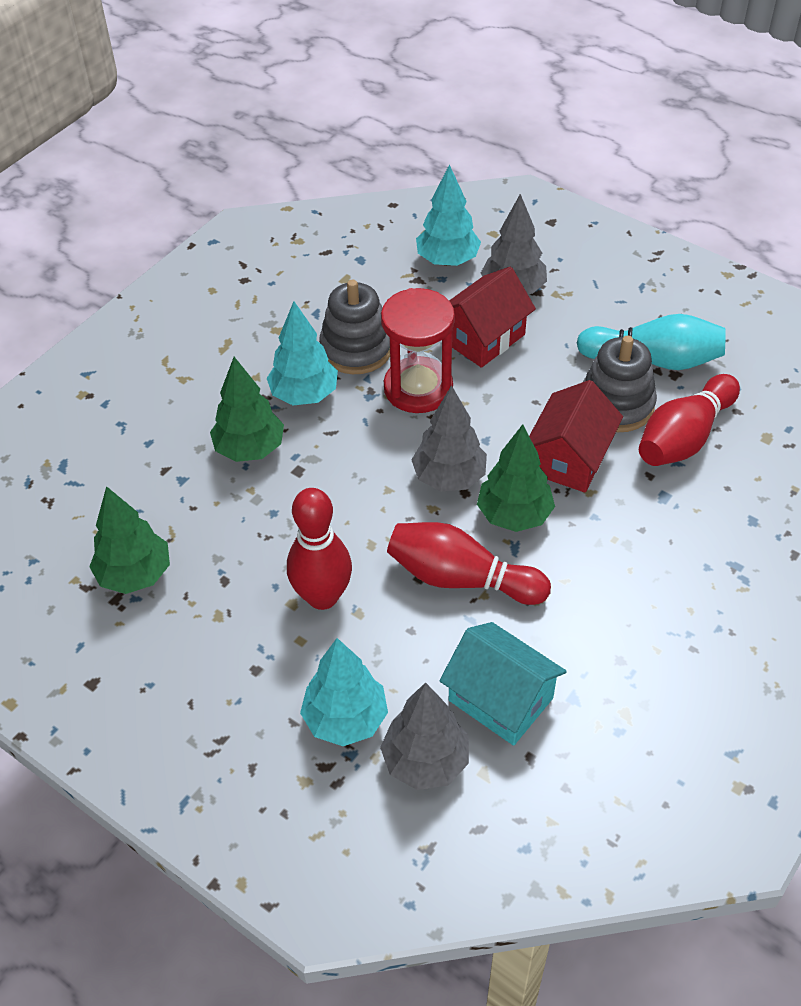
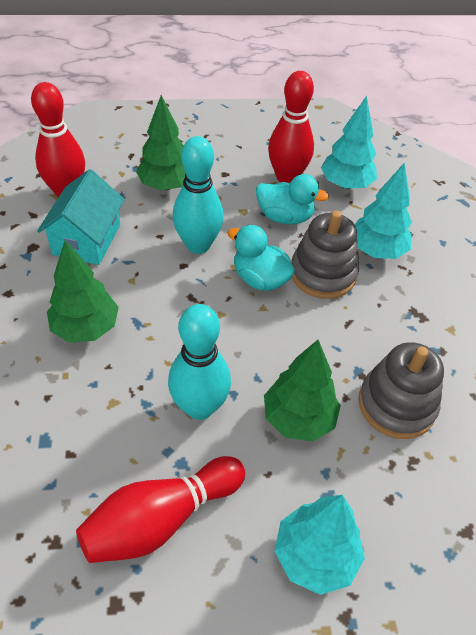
grey tree: 3 -> 0
red hourglass: 1 -> 0
red house: 2 -> 0
turquoise bowling pin: 1 -> 2
turquoise duck: 0 -> 2

